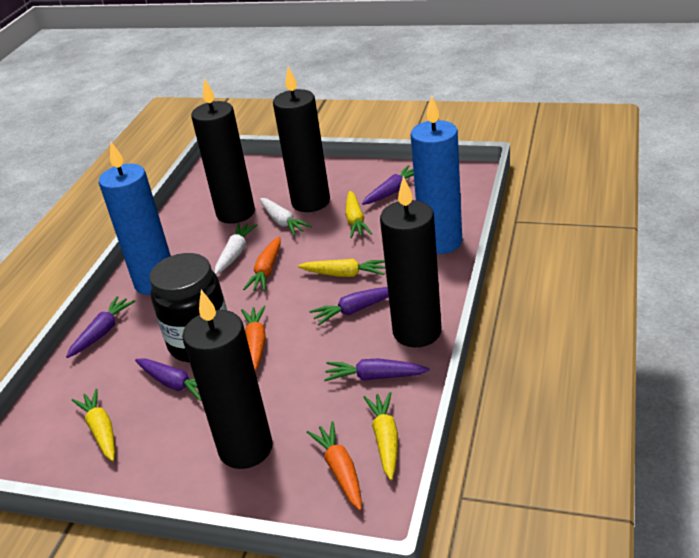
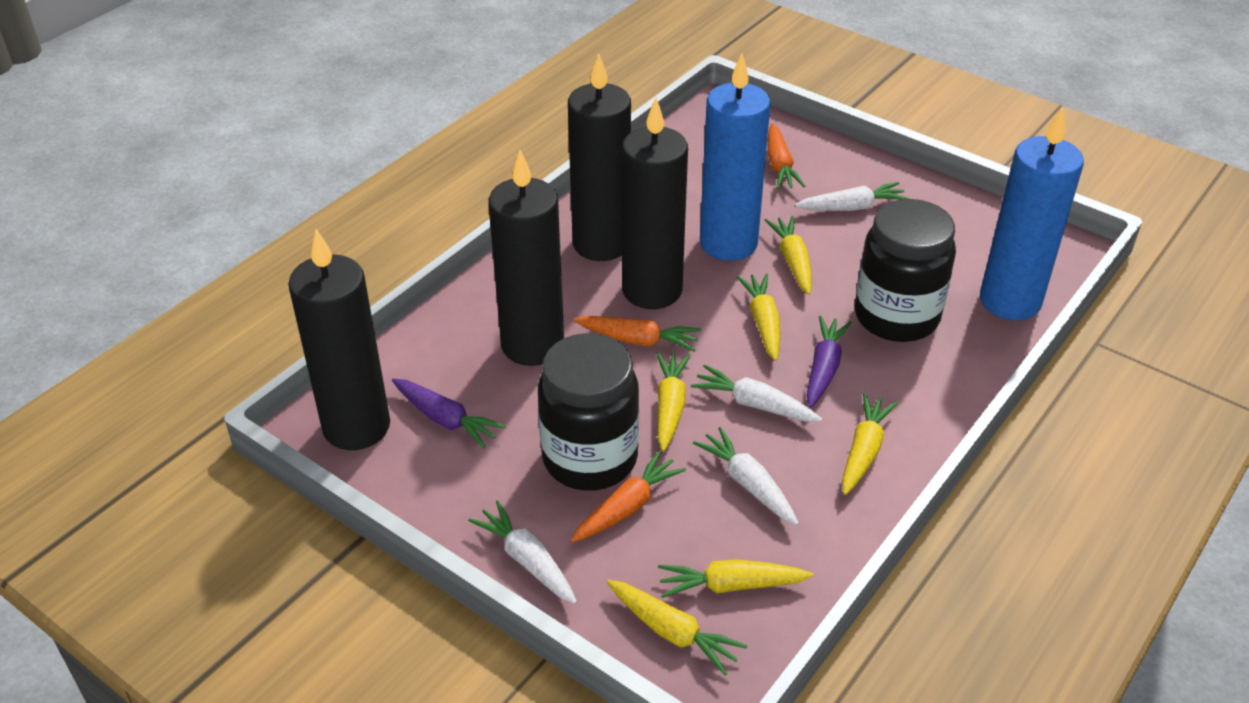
black jar: 1 -> 2
purple carrot: 5 -> 2
white carrot: 2 -> 4
yellow carrot: 4 -> 6

